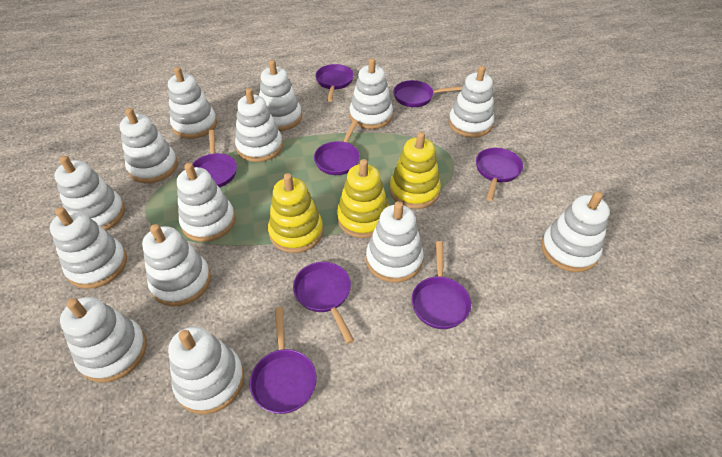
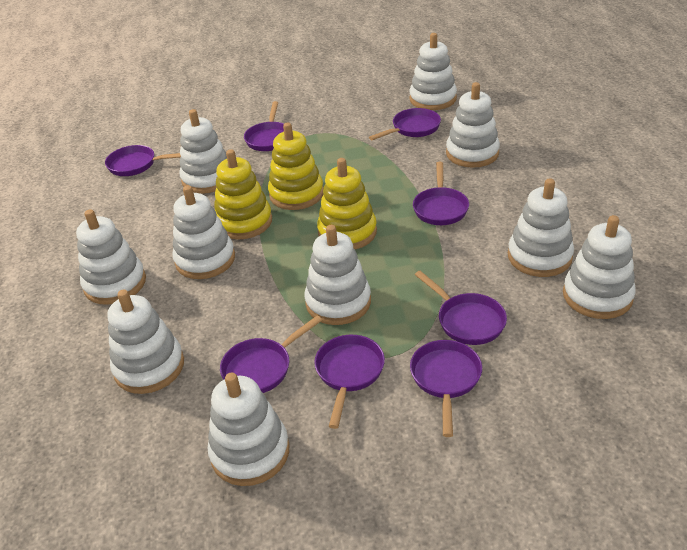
white stacking toy: 14 -> 10

